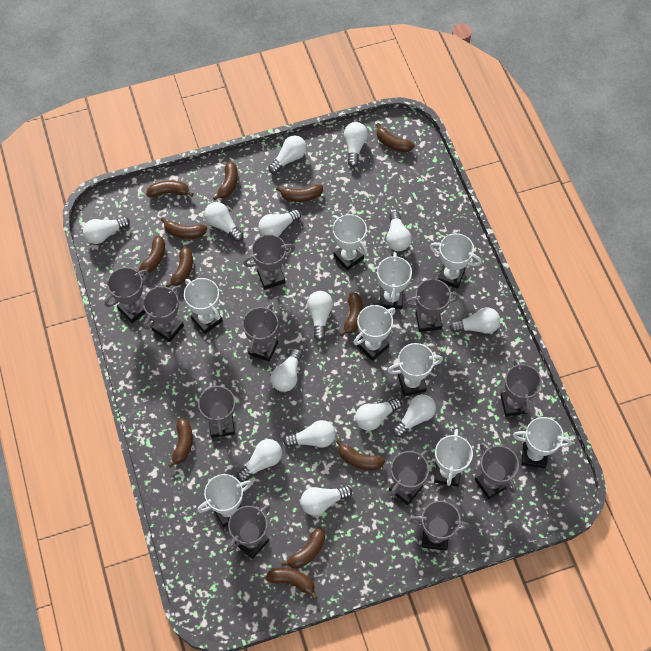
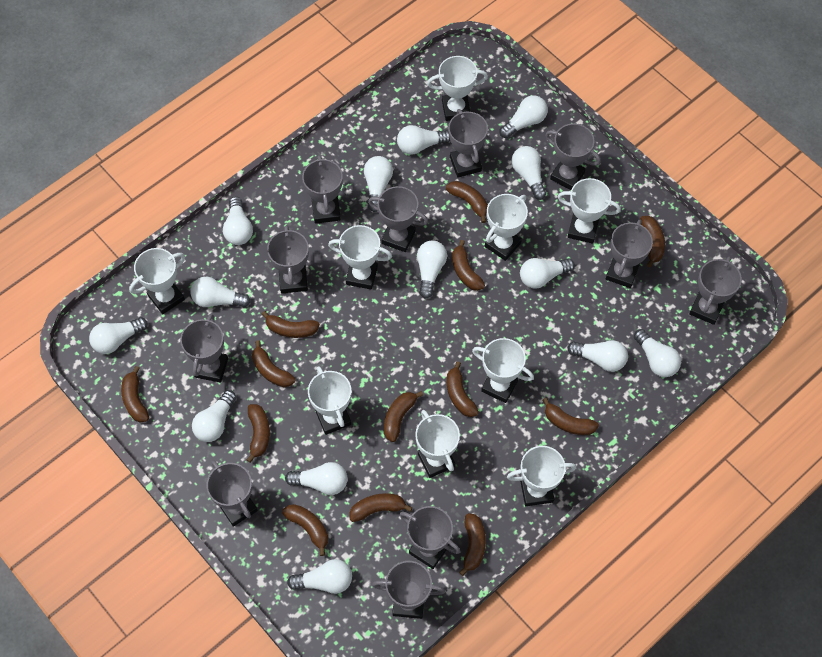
brown banana: 12 -> 13

